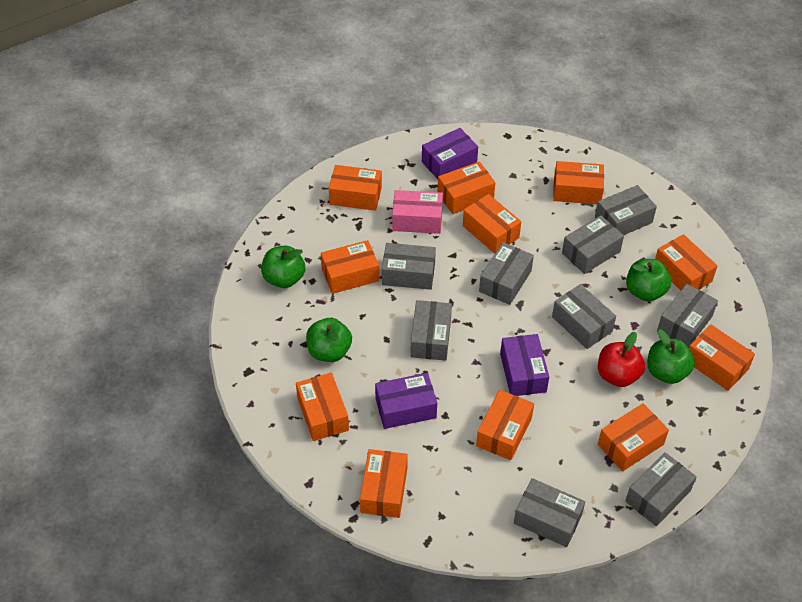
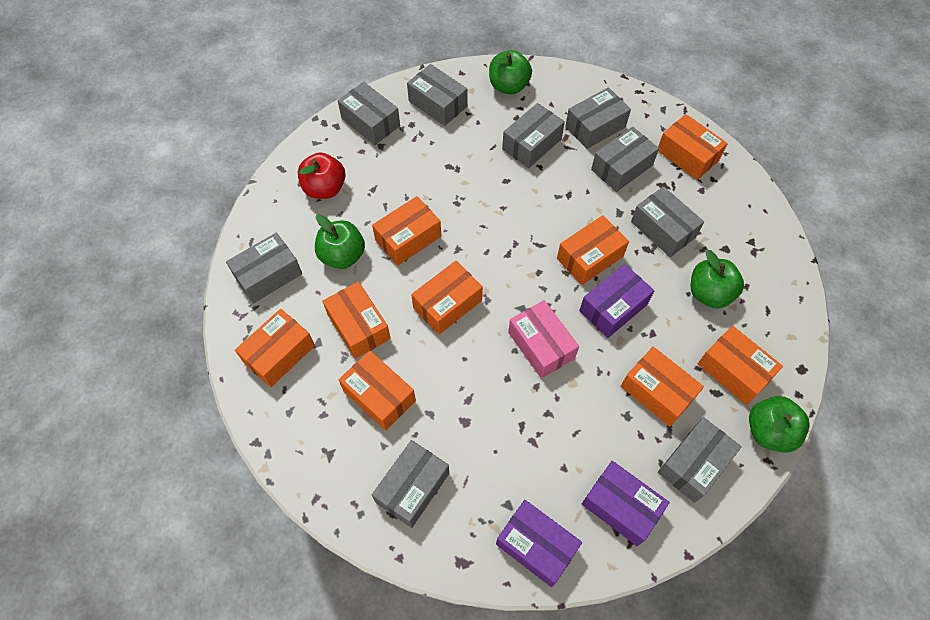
orange box: 11 -> 9

